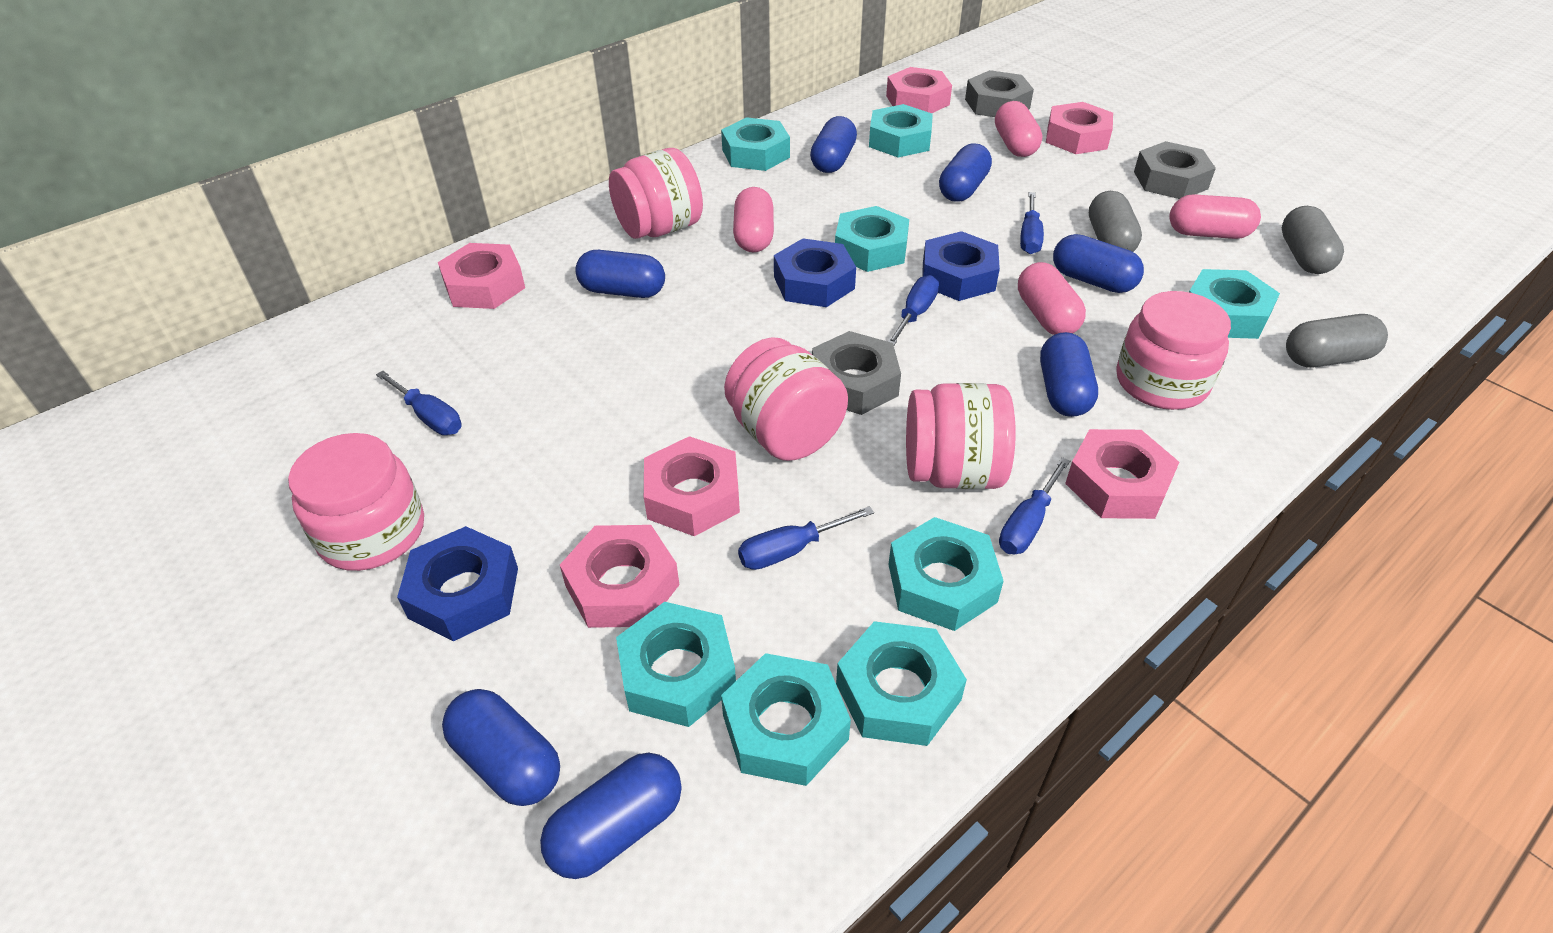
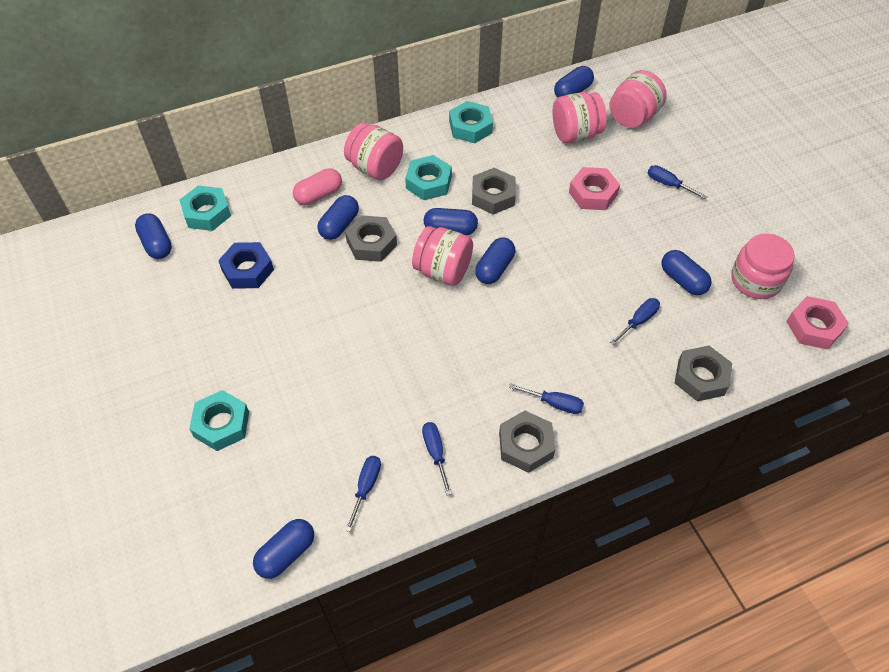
blue nut: 3 -> 1
grey capsule: 3 -> 0
grey nut: 3 -> 4
pink capsule: 4 -> 1
pink nut: 6 -> 2
turquoise nut: 8 -> 4

